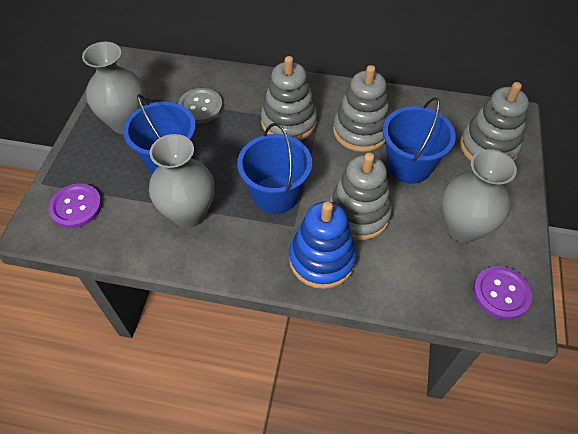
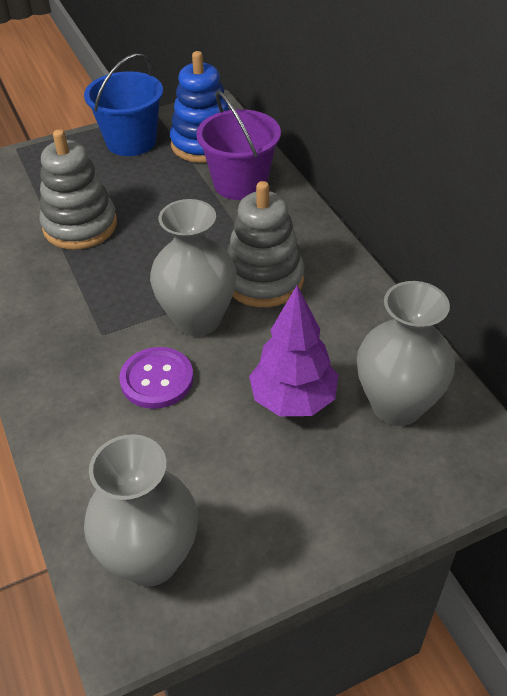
blue bucket: 3 -> 1
grey button: 1 -> 0
grey stacking toy: 4 -> 2
purple bucket: 0 -> 1
purple button: 2 -> 1
purple tree: 0 -> 1

